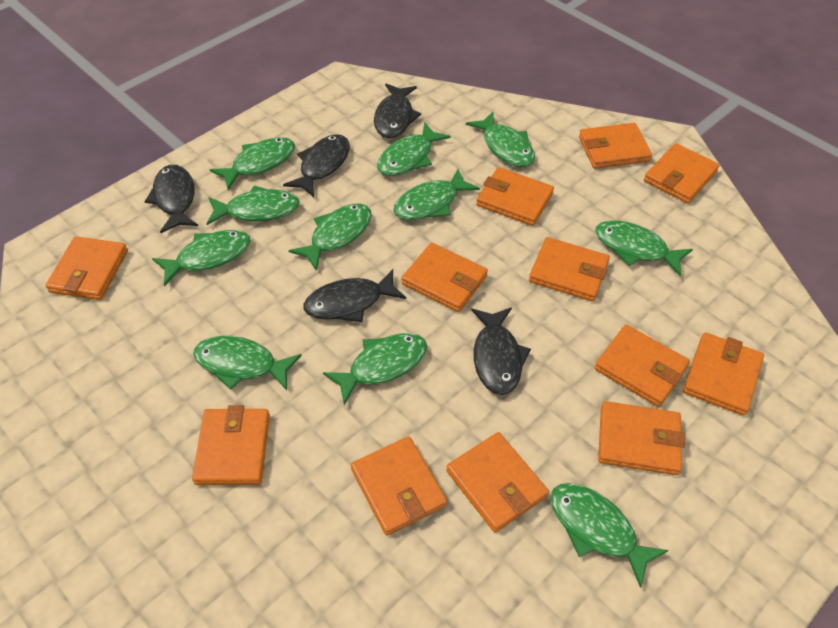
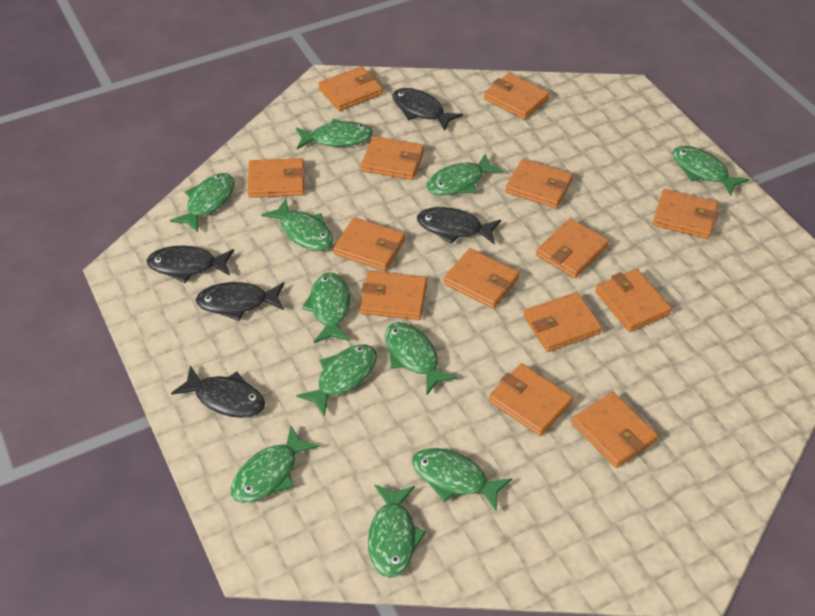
orange wallet: 12 -> 14

